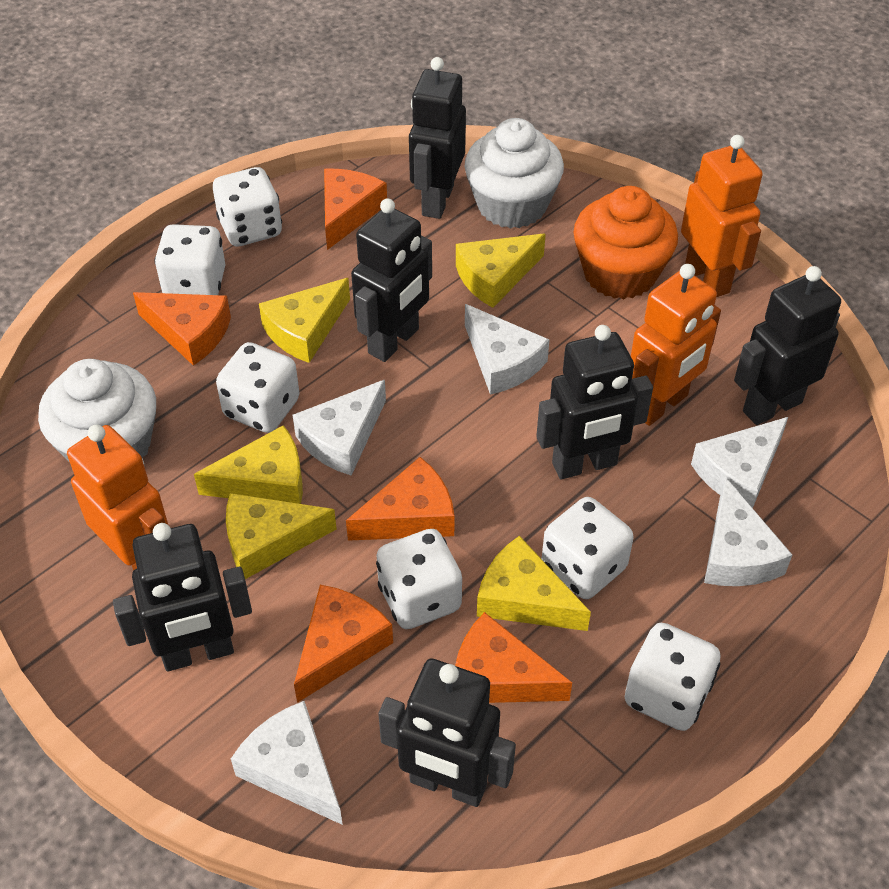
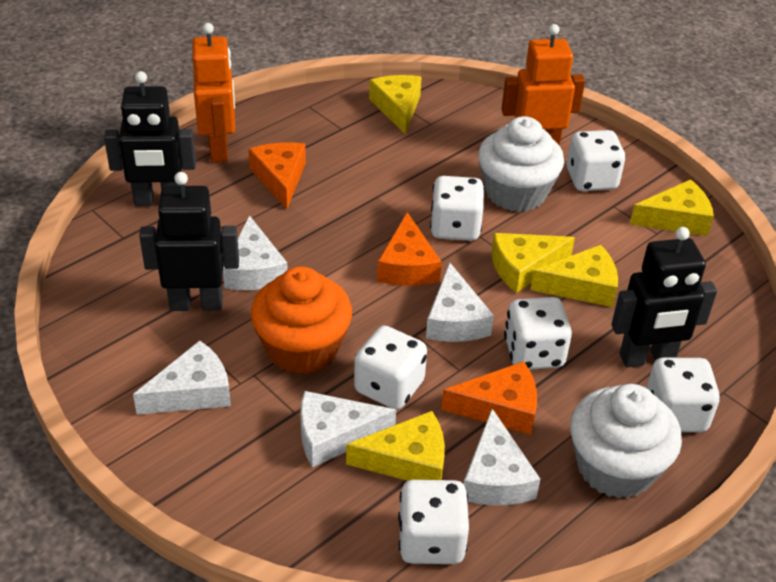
black robot: 6 -> 3
orange cheese: 5 -> 3
orange robot: 3 -> 2

